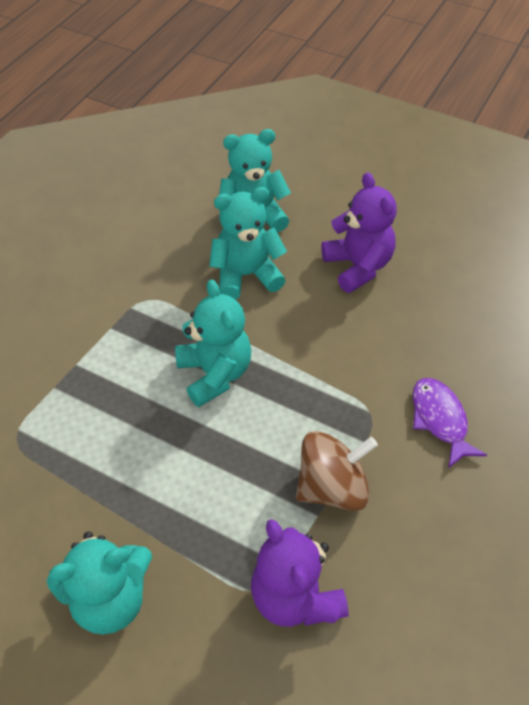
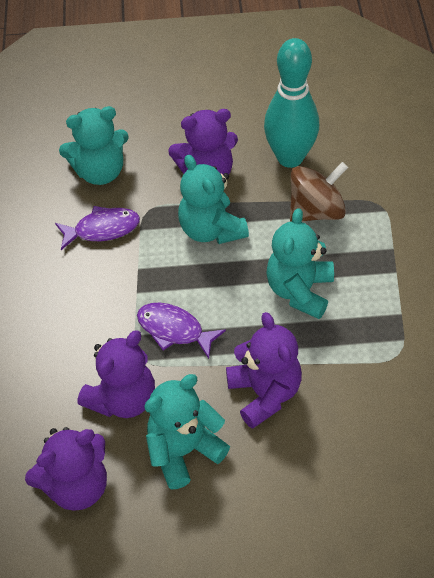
purple fish: 1 -> 2
purple teddy bear: 2 -> 4
turquoise bowling pin: 0 -> 1

